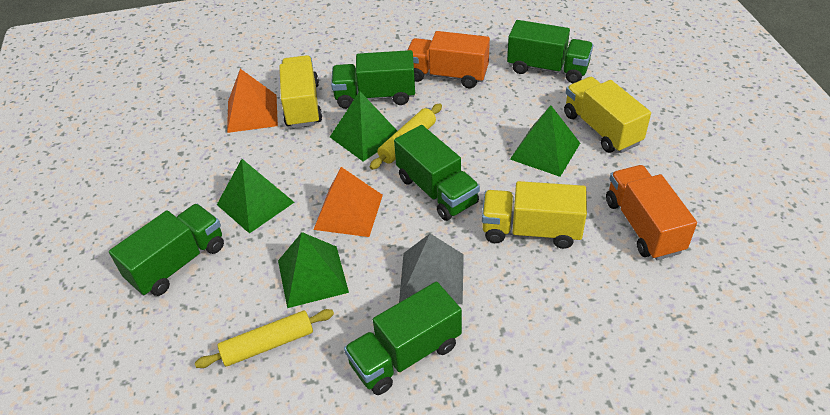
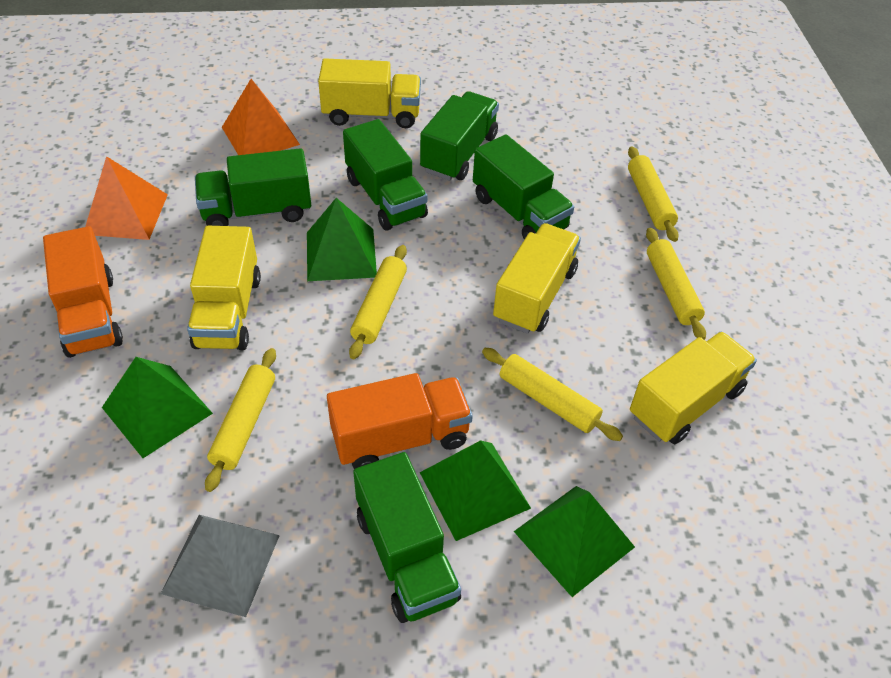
yellow rolling pin: 2 -> 5
yellow truck: 3 -> 4

